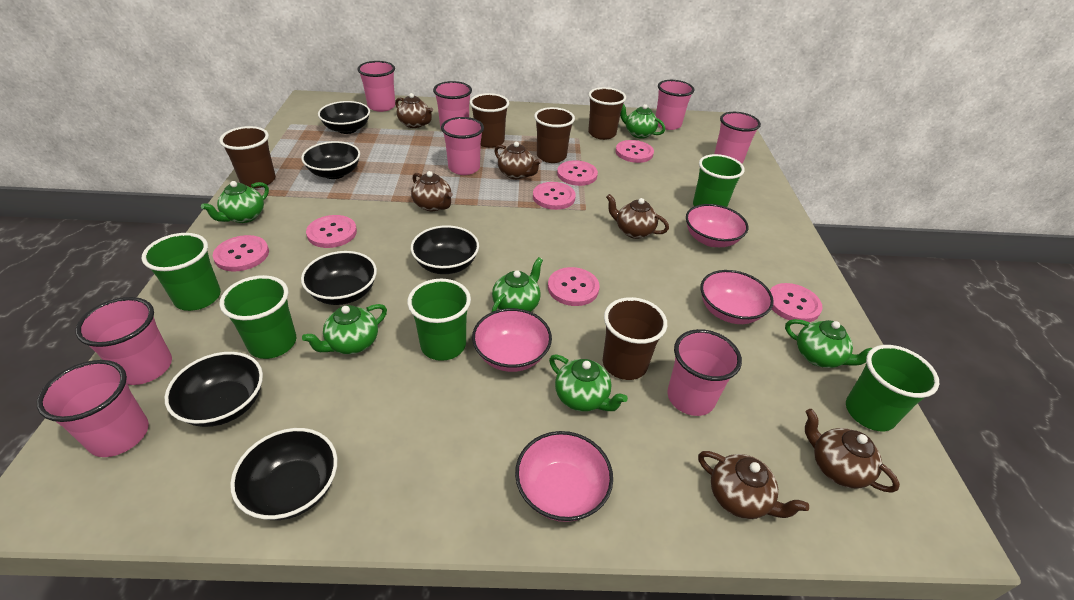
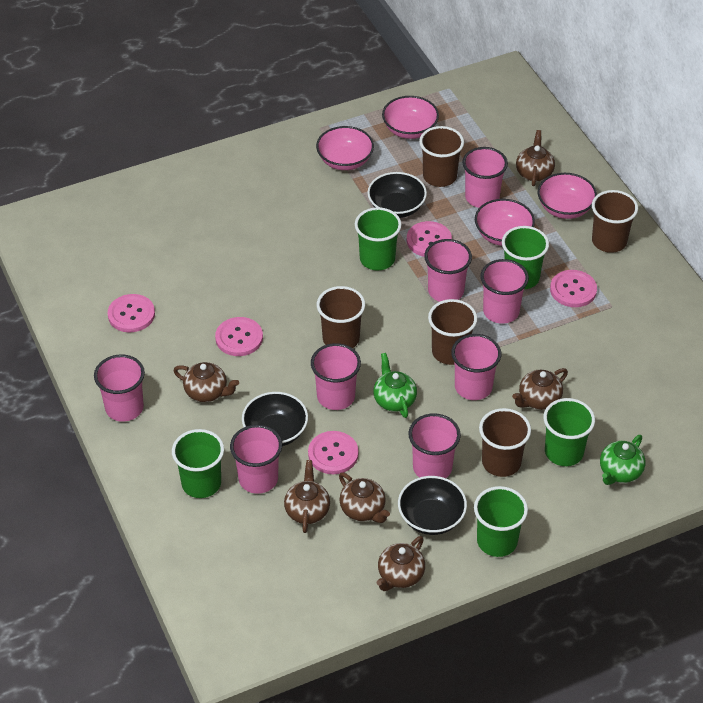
black bowl: 6 -> 3
green teapot: 6 -> 2
pink button: 7 -> 5

